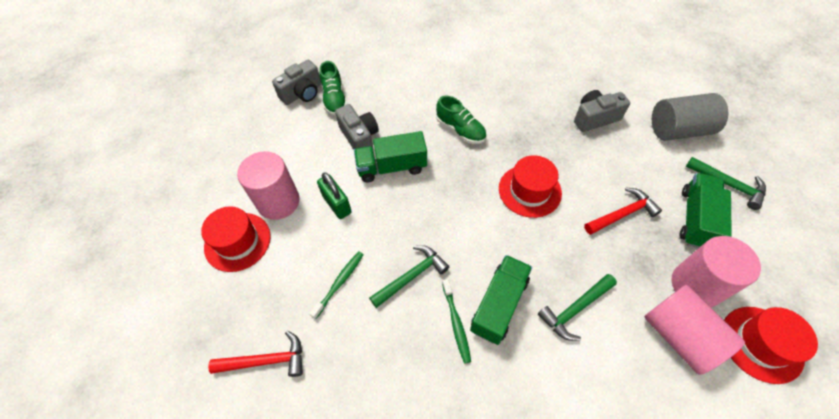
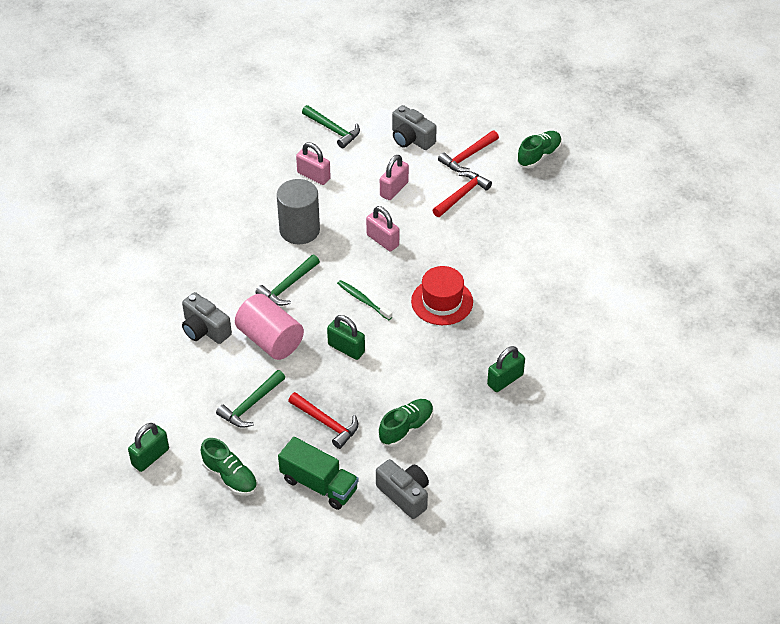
green padlock: 1 -> 3
green shoe: 2 -> 3
green toothbrush: 2 -> 1
green truck: 3 -> 1
pink cylinder: 3 -> 1
pink padlock: 0 -> 3
red hammer: 2 -> 3
red hat: 3 -> 1

